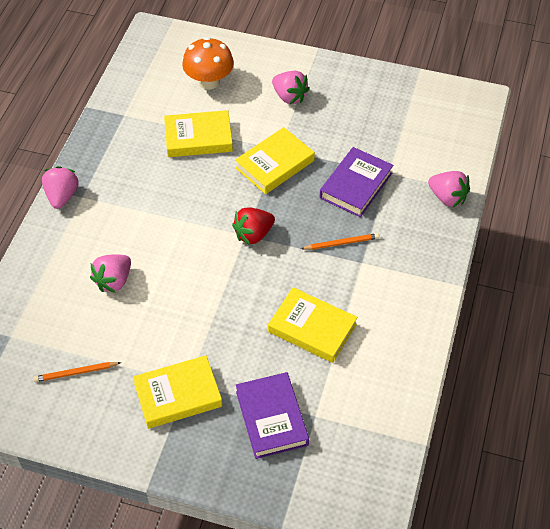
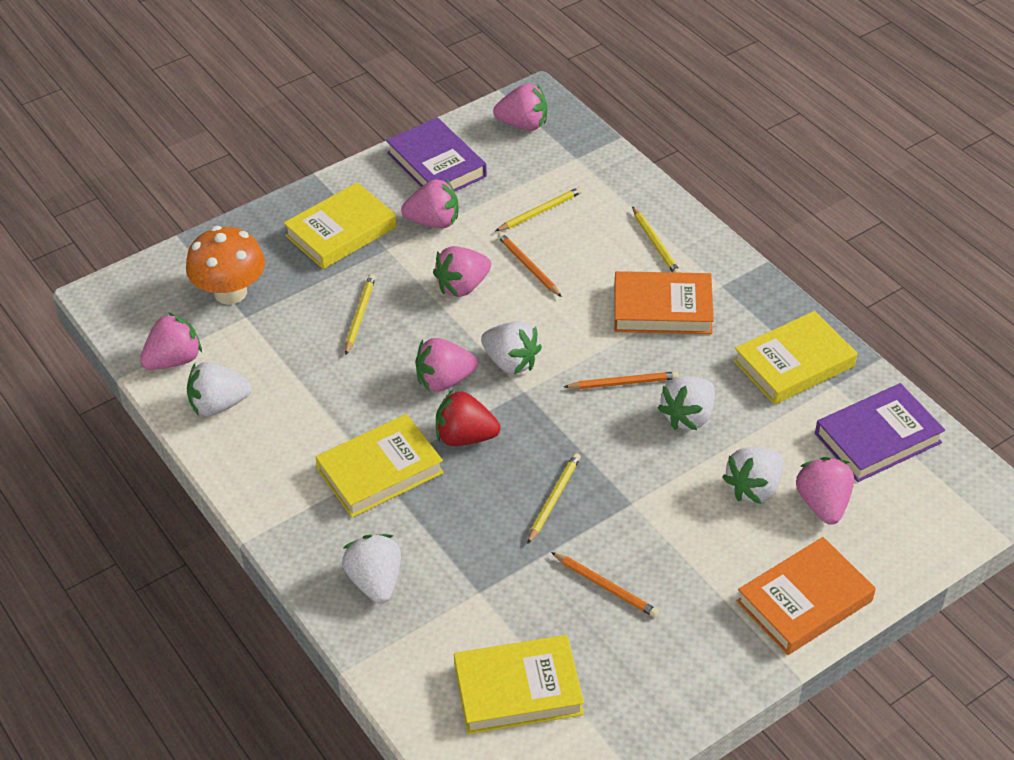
orange book: 0 -> 2
orange pencil: 2 -> 3
pink strawberry: 4 -> 6
white strawberry: 0 -> 5
yellow pencil: 0 -> 4

